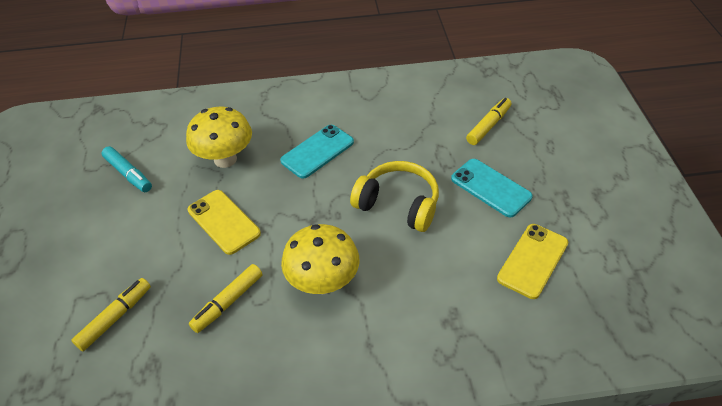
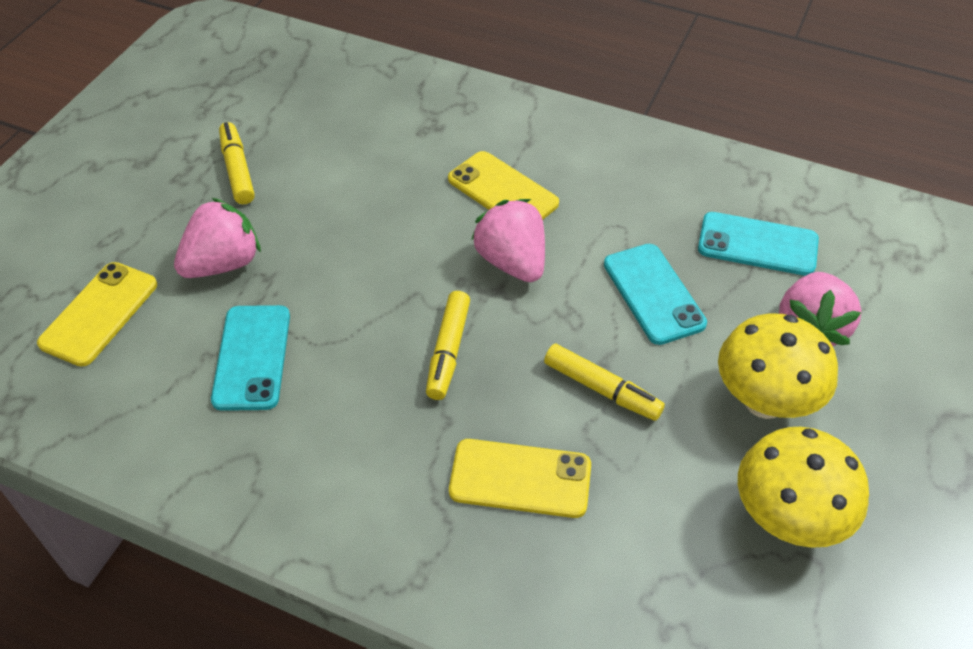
pink strawberry: 0 -> 3
turquoise marker: 1 -> 0
turquoise phone: 2 -> 3
yellow headphones: 1 -> 0
yellow phone: 2 -> 3

